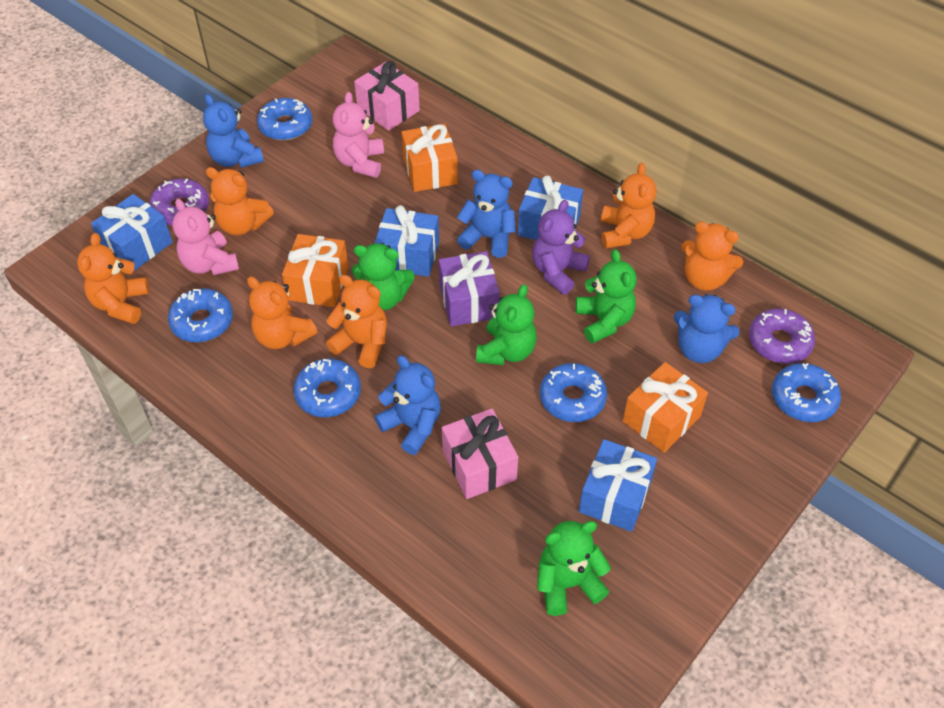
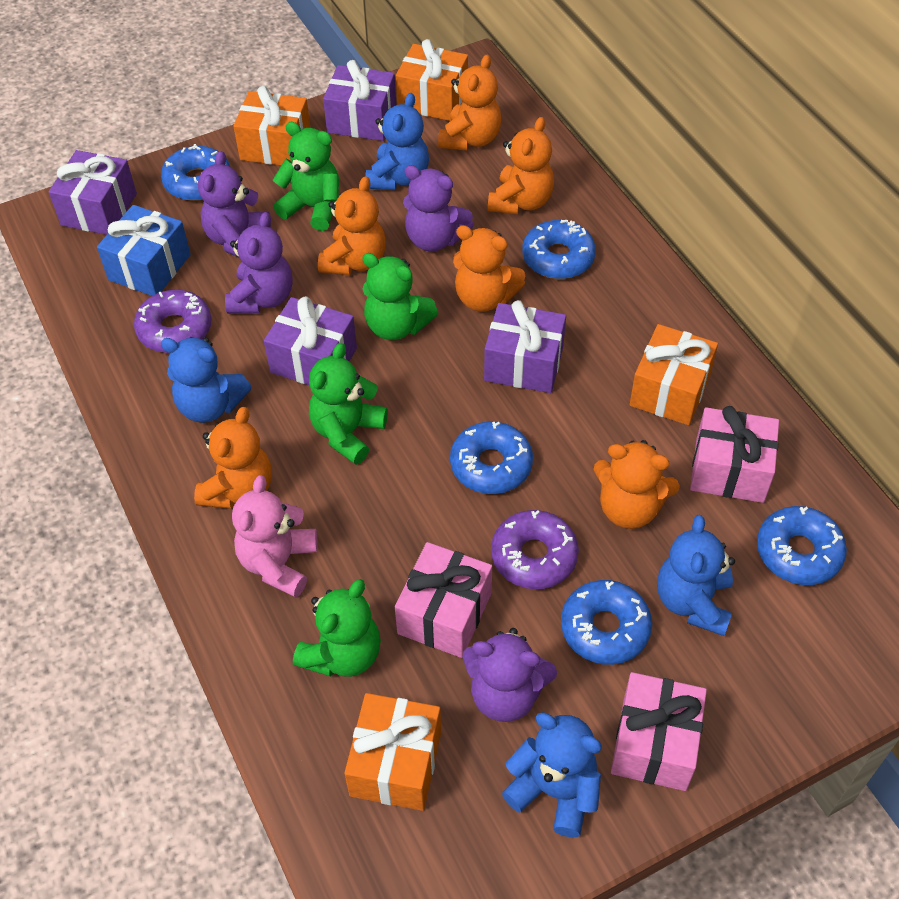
blue gift: 4 -> 1
orange gift: 3 -> 4
pink gift: 2 -> 3
pink teddy bear: 2 -> 1
purple gift: 1 -> 4
purple teddy bear: 1 -> 4

